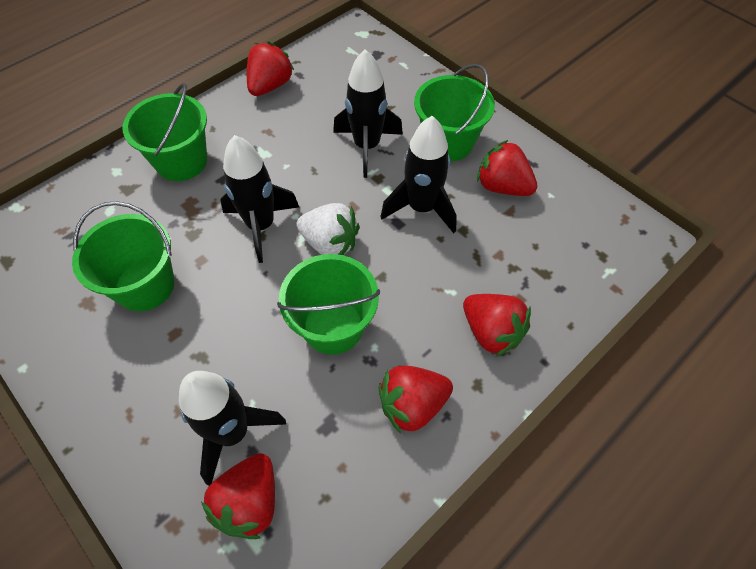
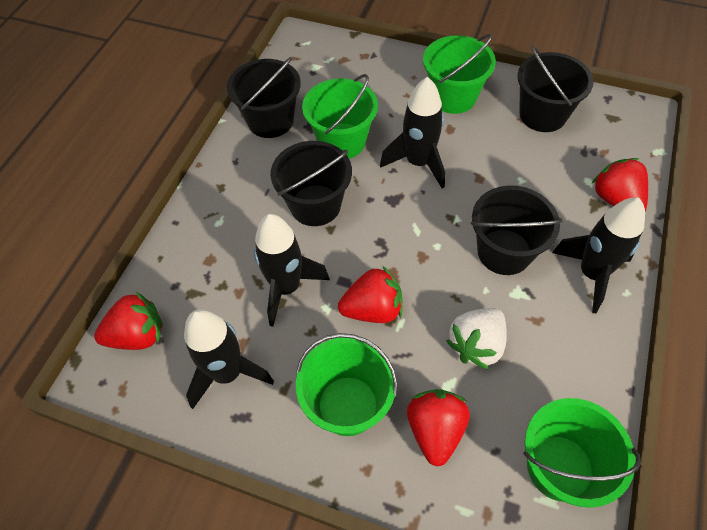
black bucket: 0 -> 4
red strawberry: 5 -> 4

